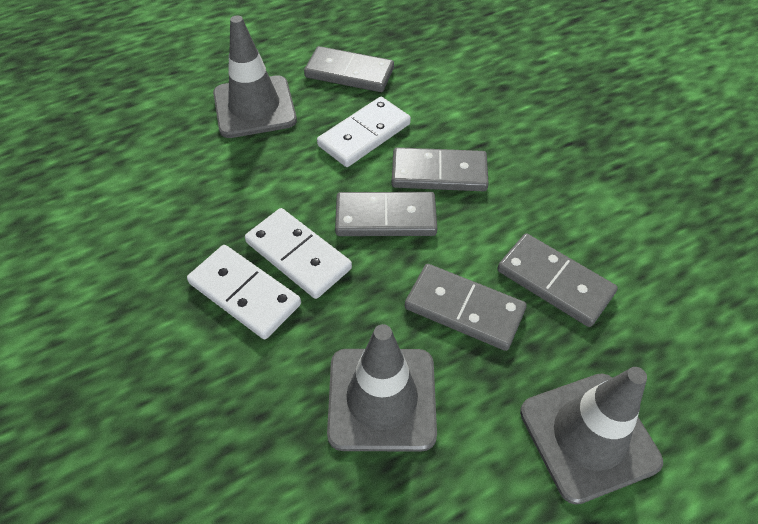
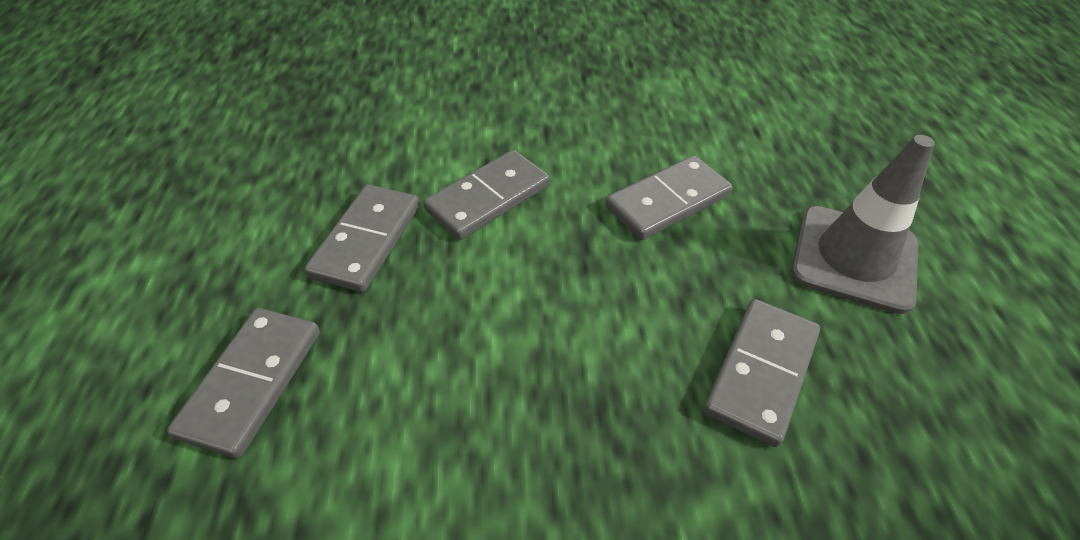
grey traffic cone: 3 -> 1
white domino: 3 -> 0

